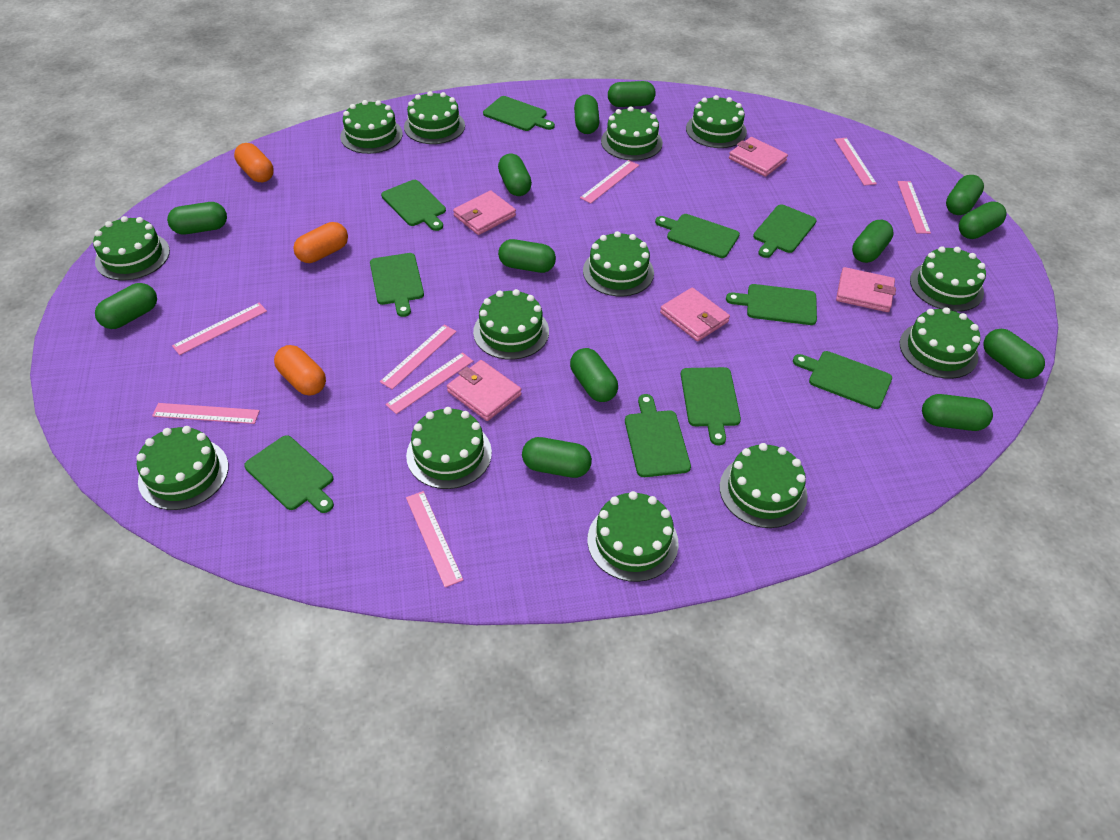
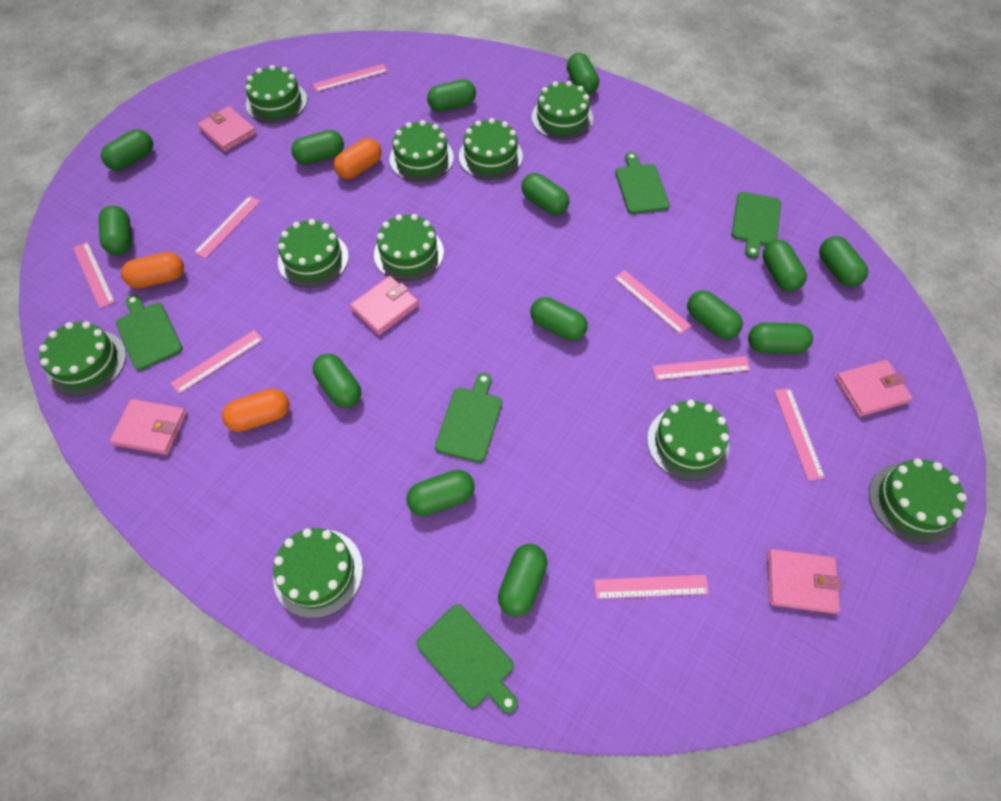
green cake: 13 -> 10
green capsule: 13 -> 14
green cutting board: 10 -> 5

